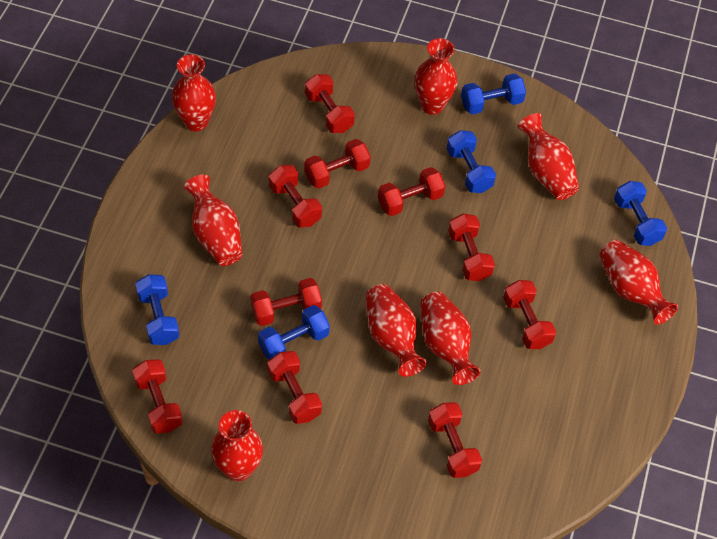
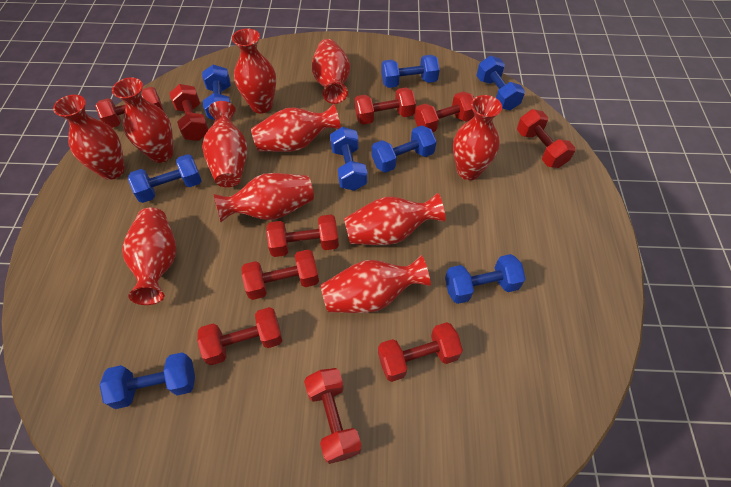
blue dumbbell: 5 -> 8
red vase: 8 -> 11

